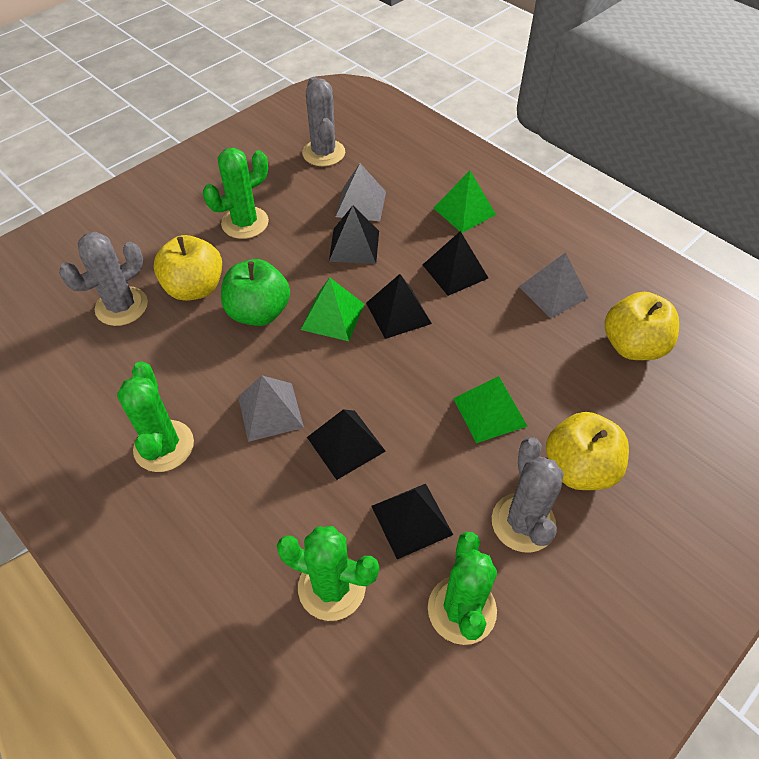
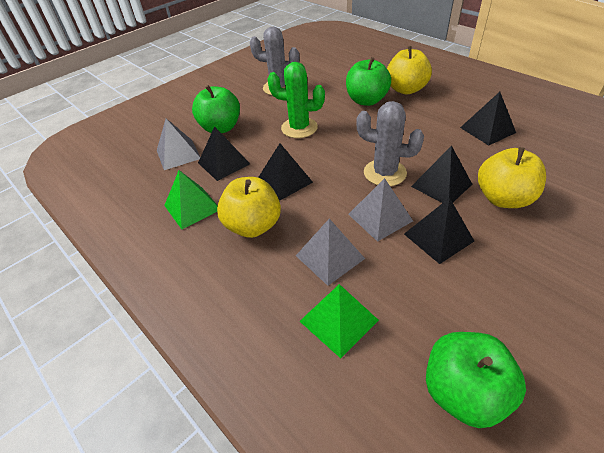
green apple: 1 -> 3
green cactus: 4 -> 1
green pyramid: 3 -> 2
grey cactus: 3 -> 2

